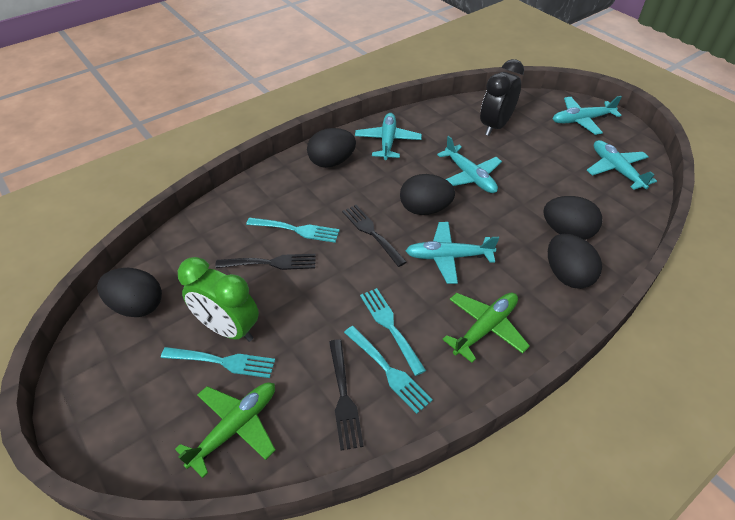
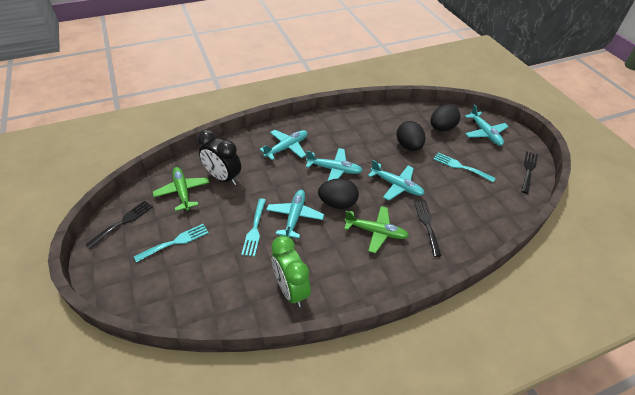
black egg: 5 -> 3
turquoise fork: 4 -> 3

